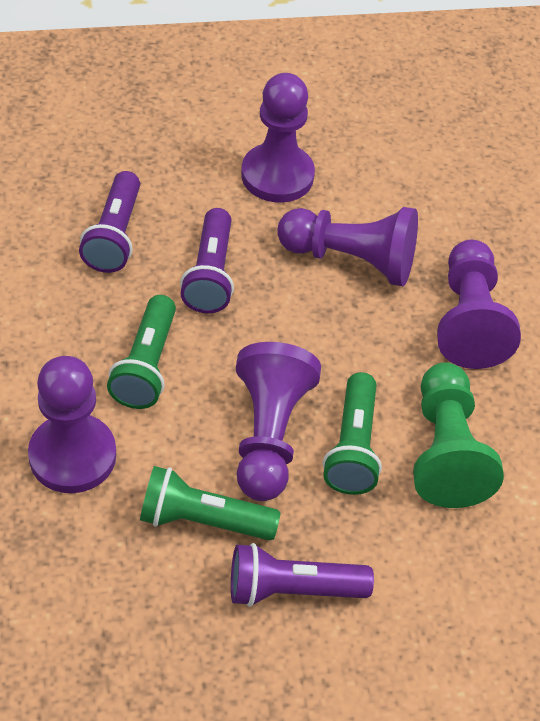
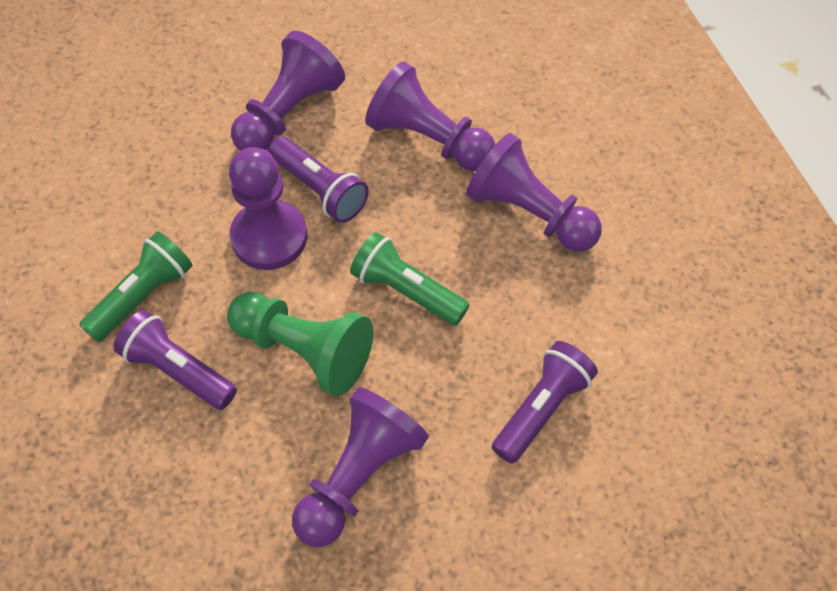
green flashlight: 3 -> 2

